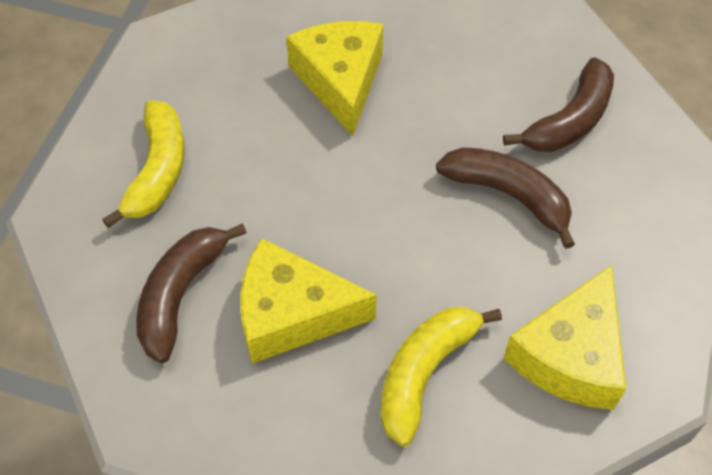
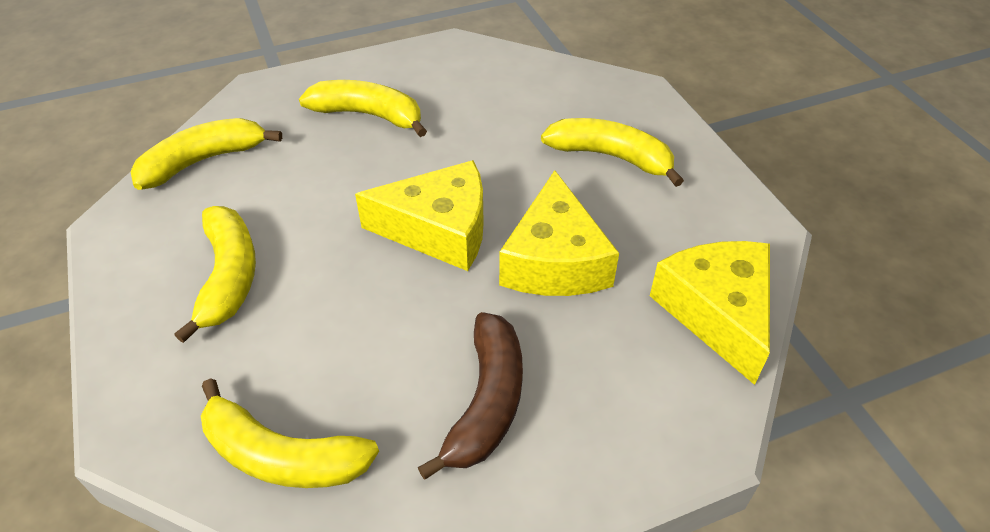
brown banana: 3 -> 1
yellow banana: 2 -> 5

